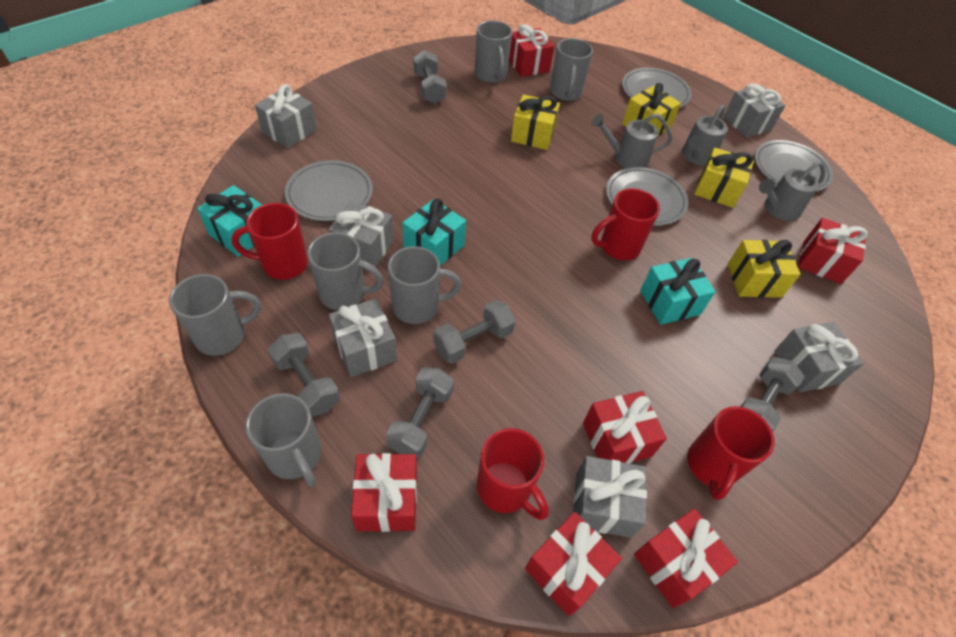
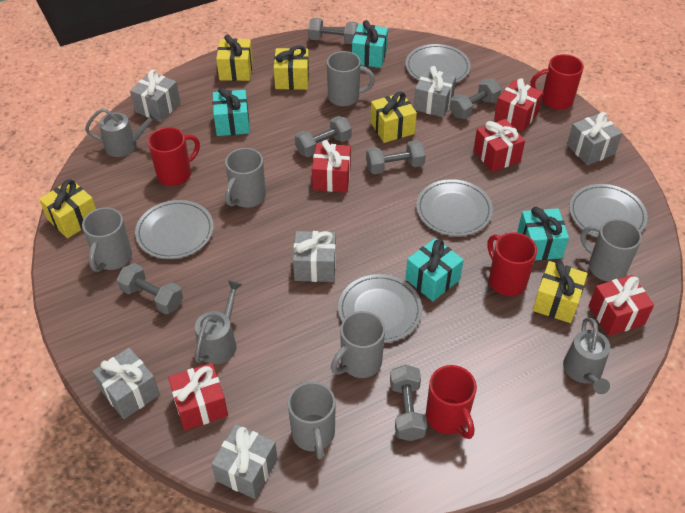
grey dumbbell: 5 -> 6
grey plate: 4 -> 5
red gift: 6 -> 5
turquoise gift: 3 -> 4
yellow gift: 4 -> 5

